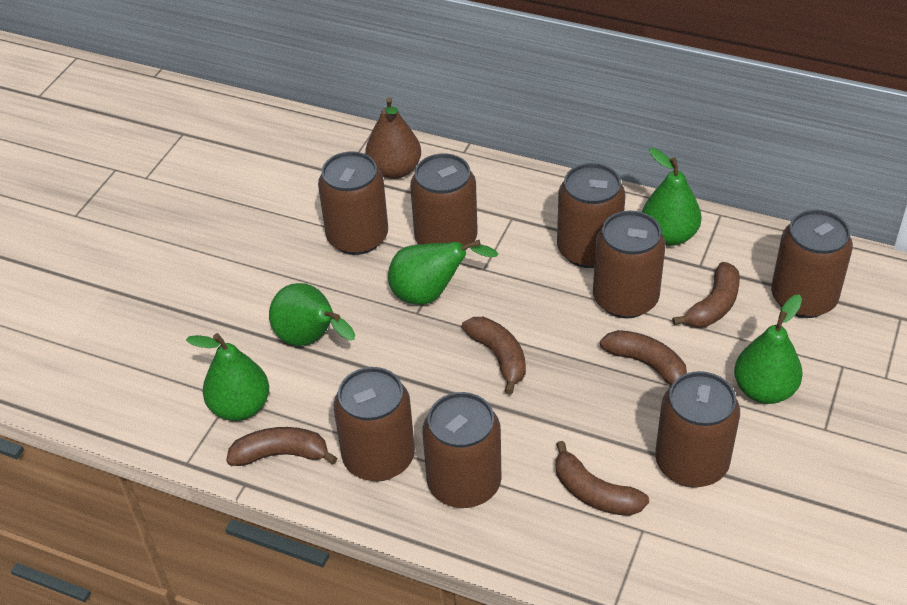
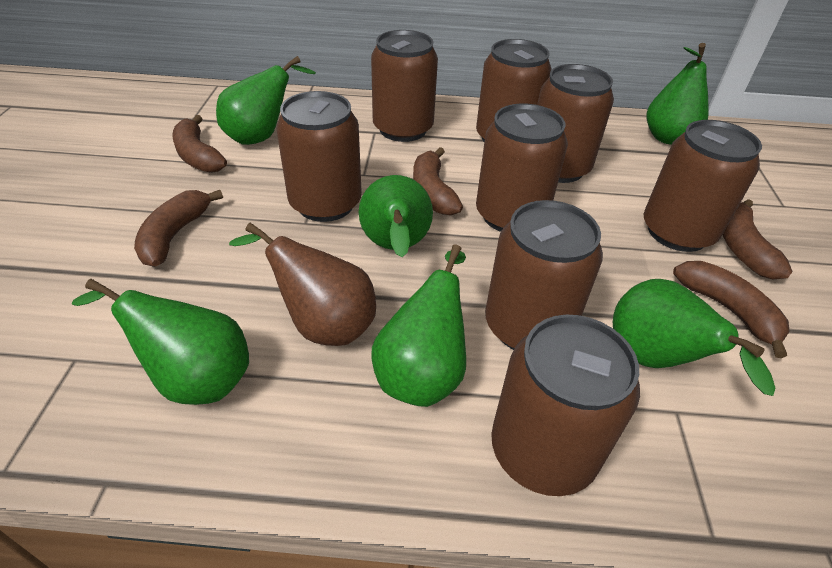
green pear: 5 -> 6

